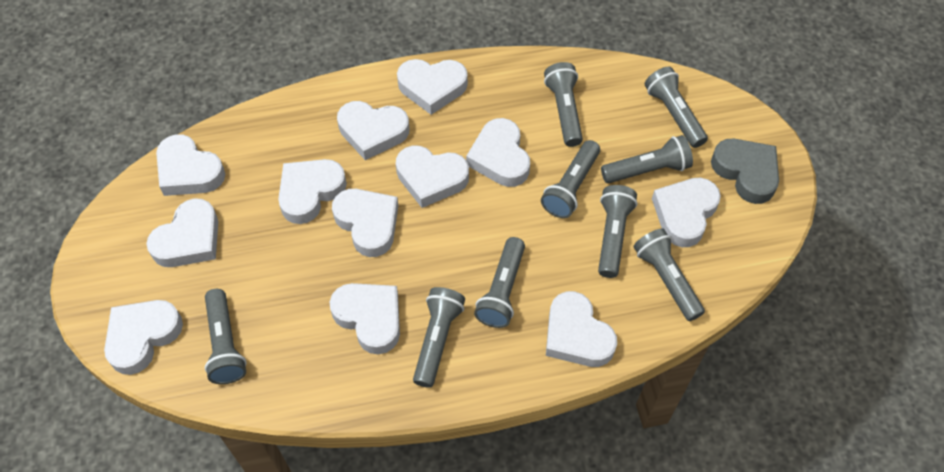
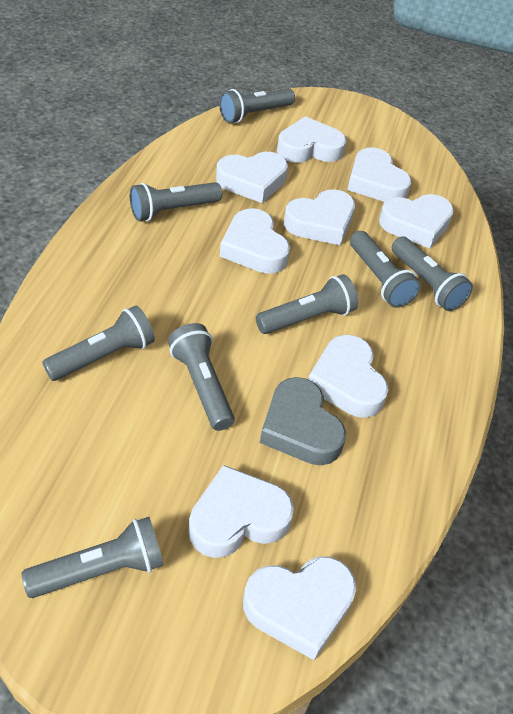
grey flashlight: 9 -> 8
white heart: 12 -> 9

